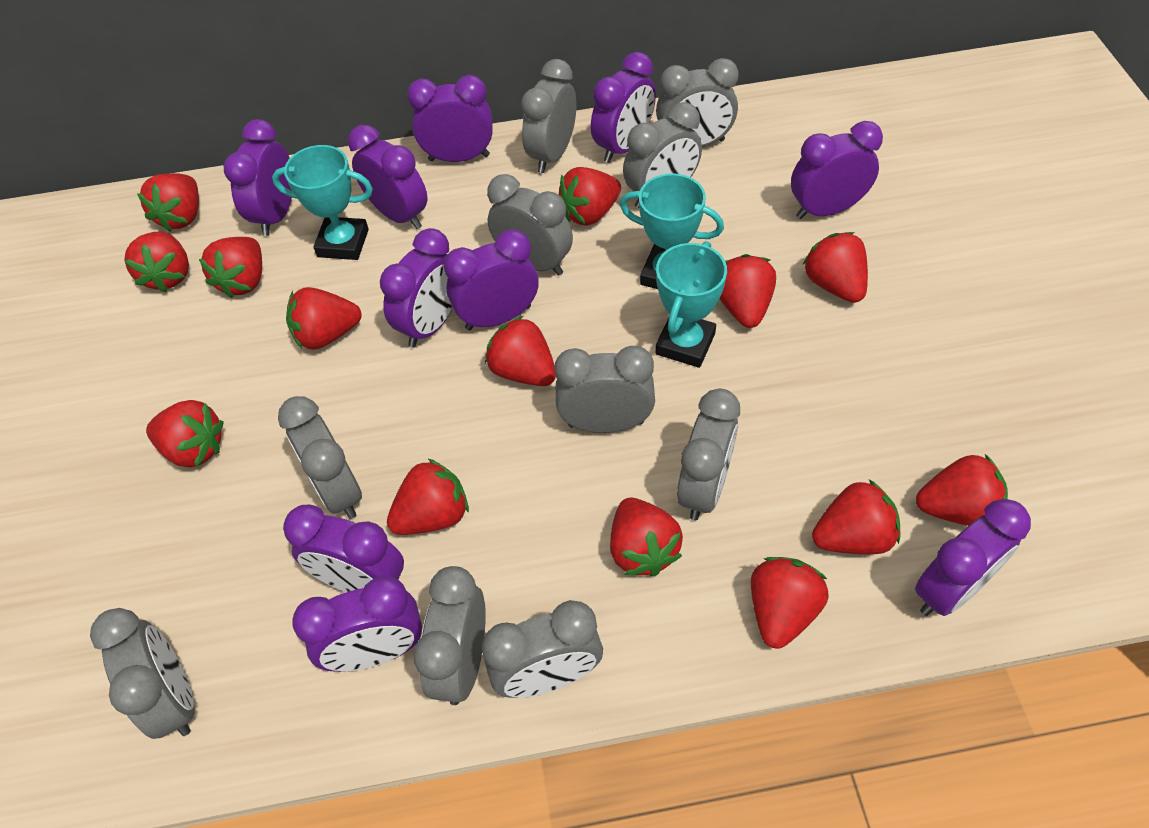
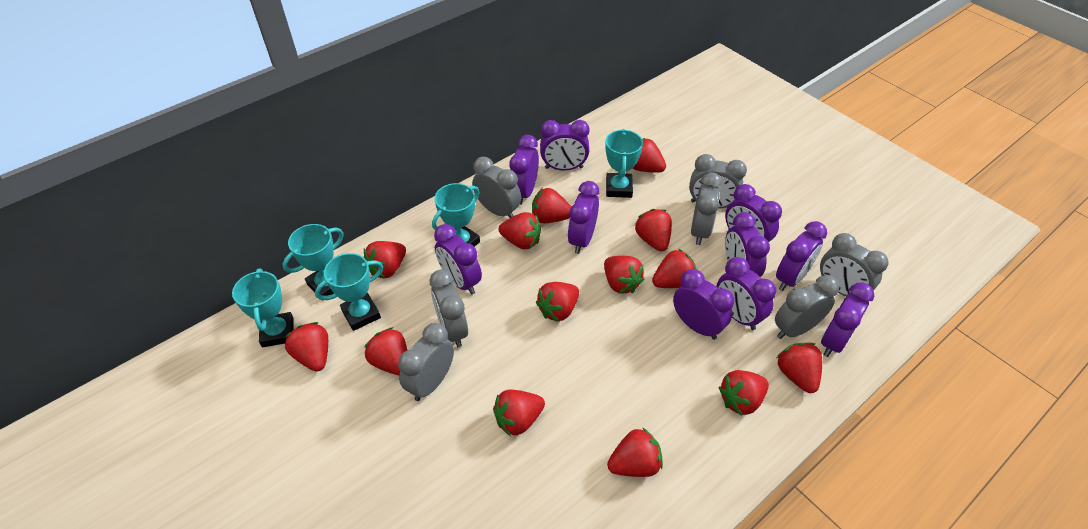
grey clock: 10 -> 7
turquoise trophy: 3 -> 5

